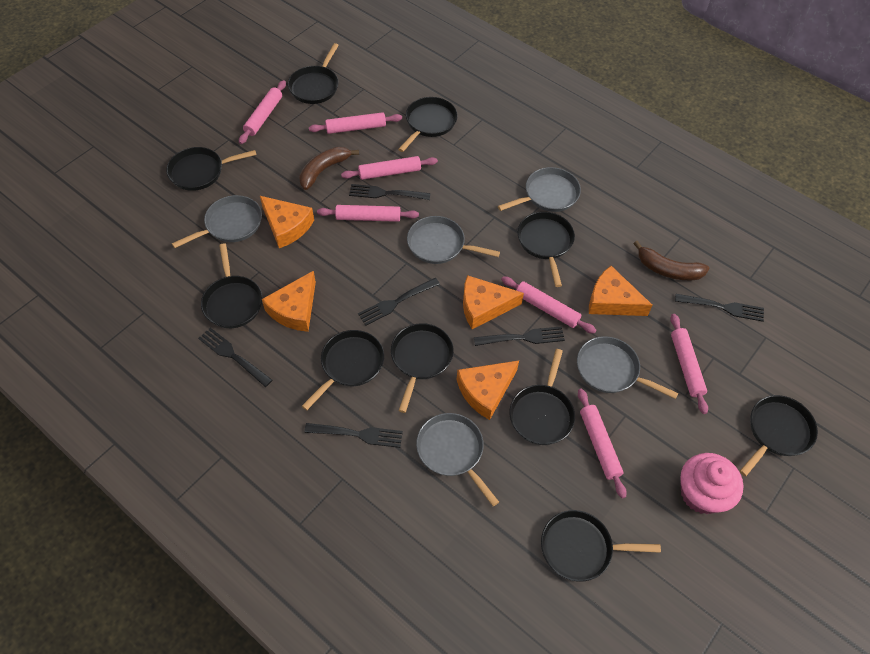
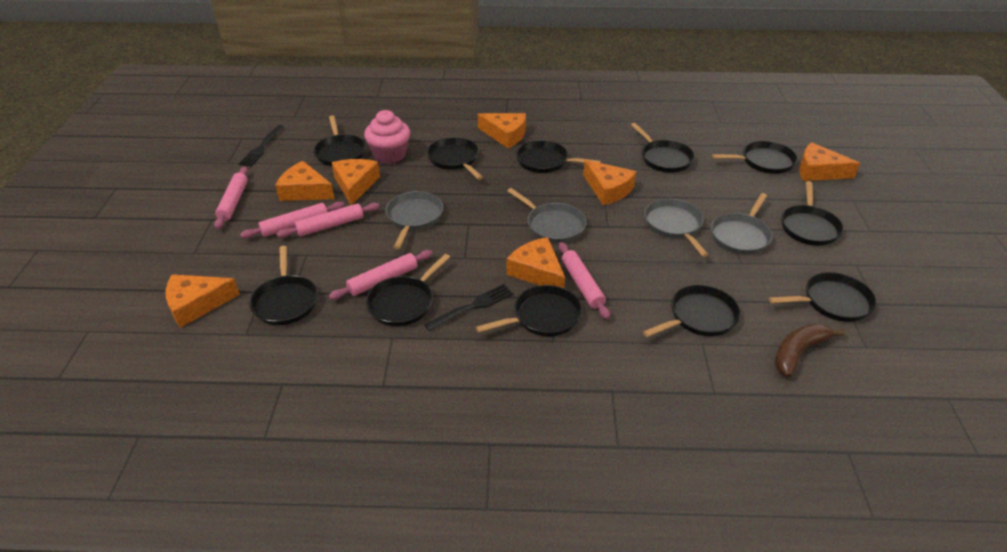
black fork: 6 -> 2
black pan: 10 -> 11
brown banana: 2 -> 1
grey pan: 5 -> 4
orange cheese: 5 -> 7
pink rolling pin: 7 -> 5

